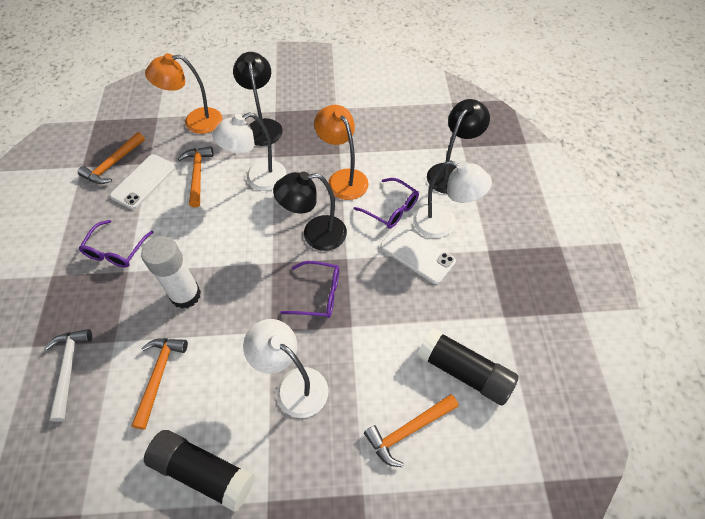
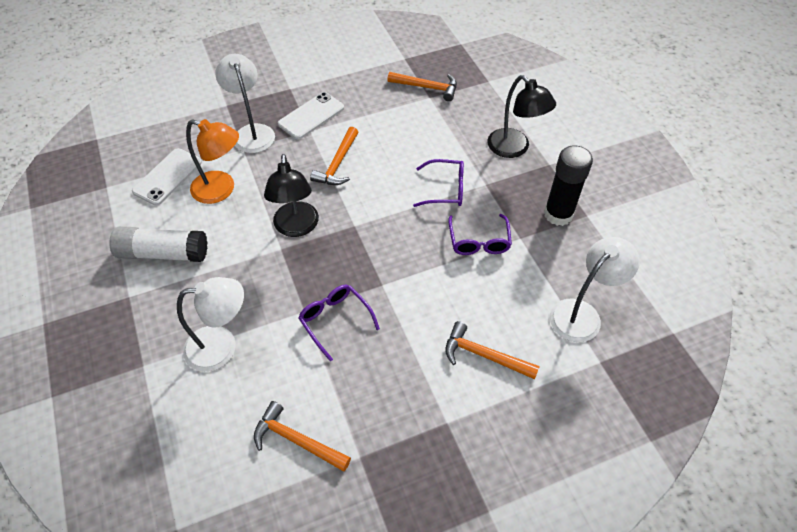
black glue stick: 2 -> 1
black lamp: 3 -> 2
orange lamp: 2 -> 1
white hammer: 1 -> 0

